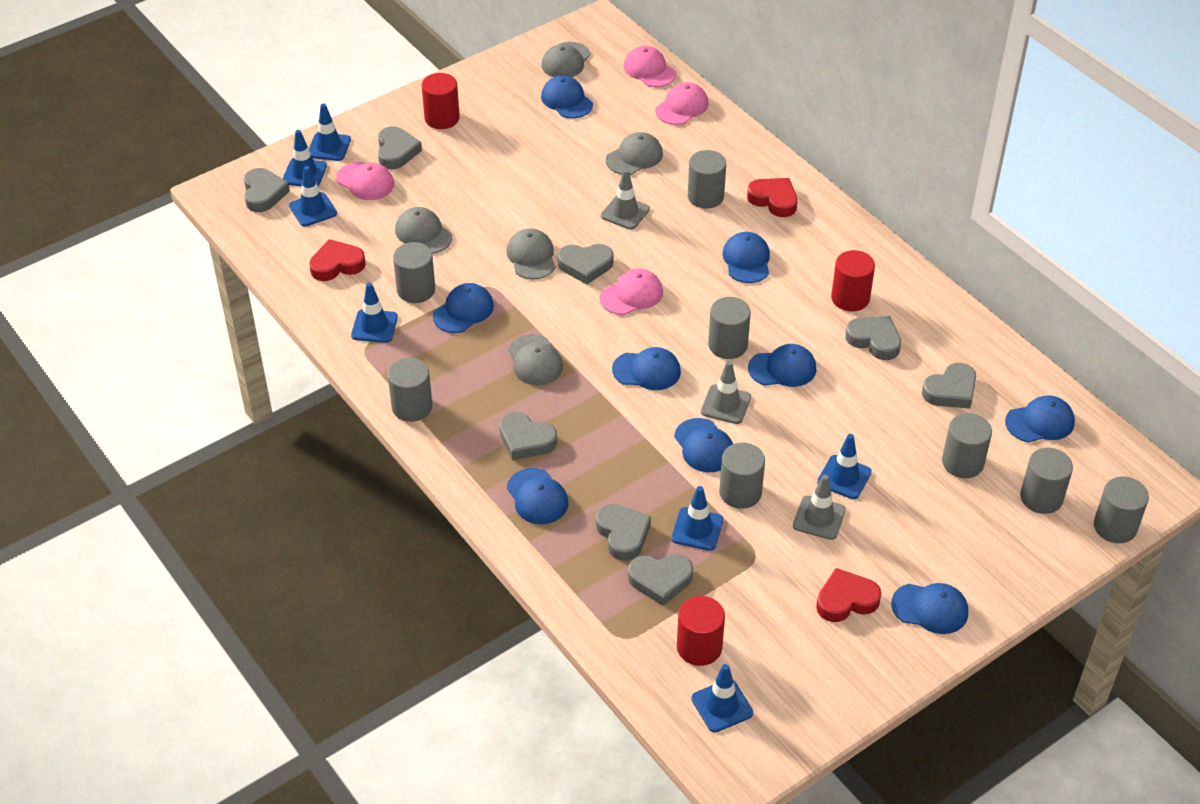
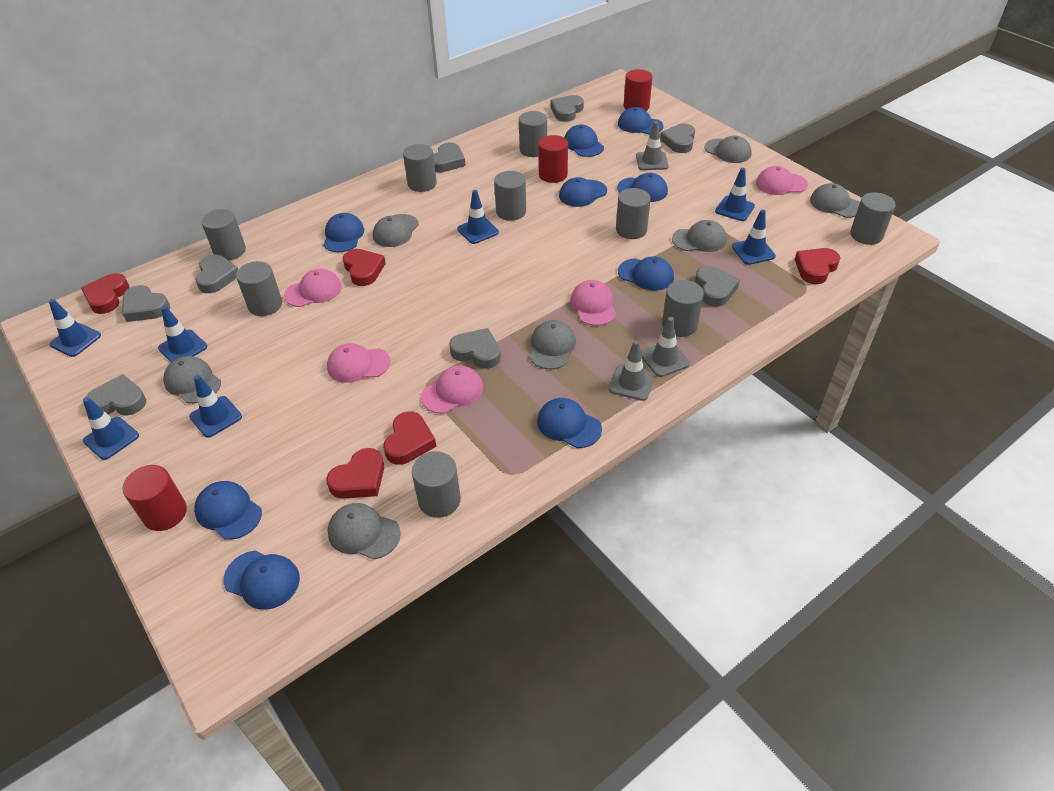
grey cap: 5 -> 7
grey cylinder: 8 -> 9
pink cap: 4 -> 5
red heart: 3 -> 5

